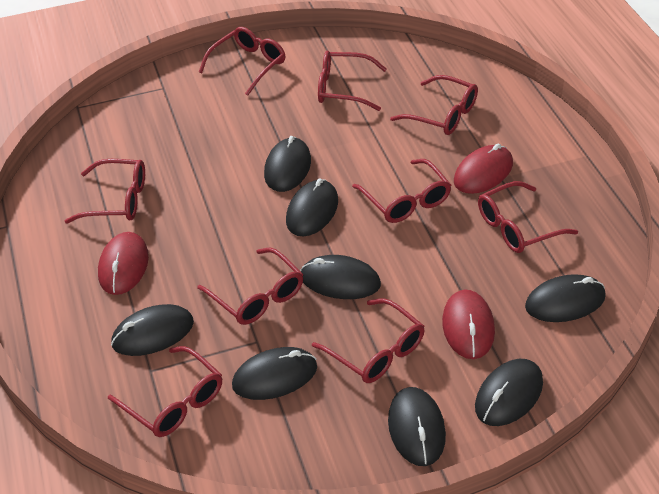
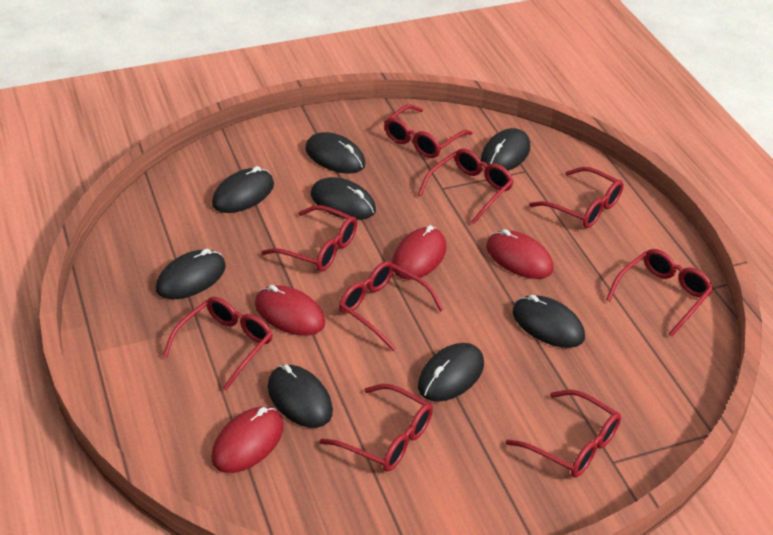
red mouse: 3 -> 4

